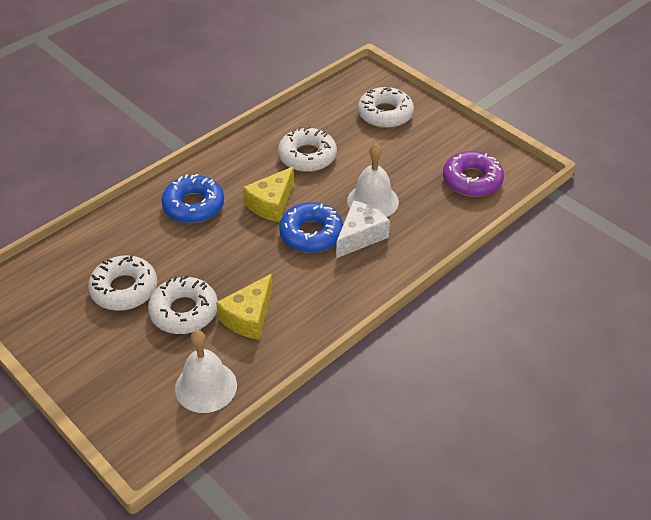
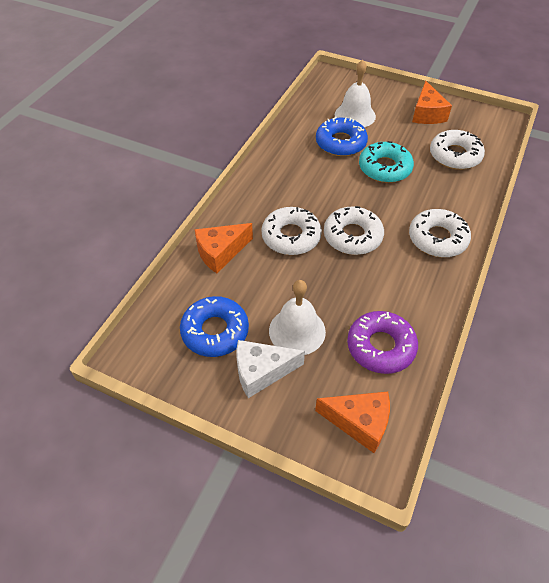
orange cheese: 0 -> 3
turquoise donut: 0 -> 1
yellow cheese: 2 -> 0

